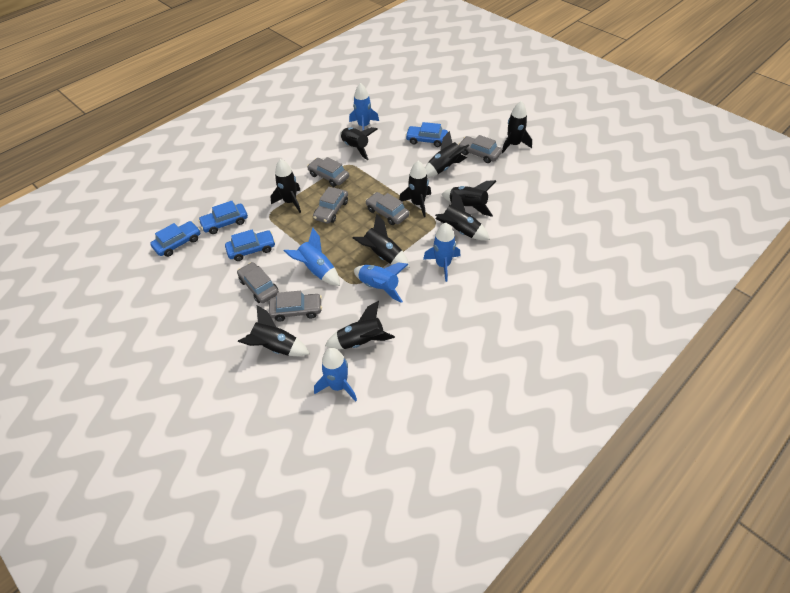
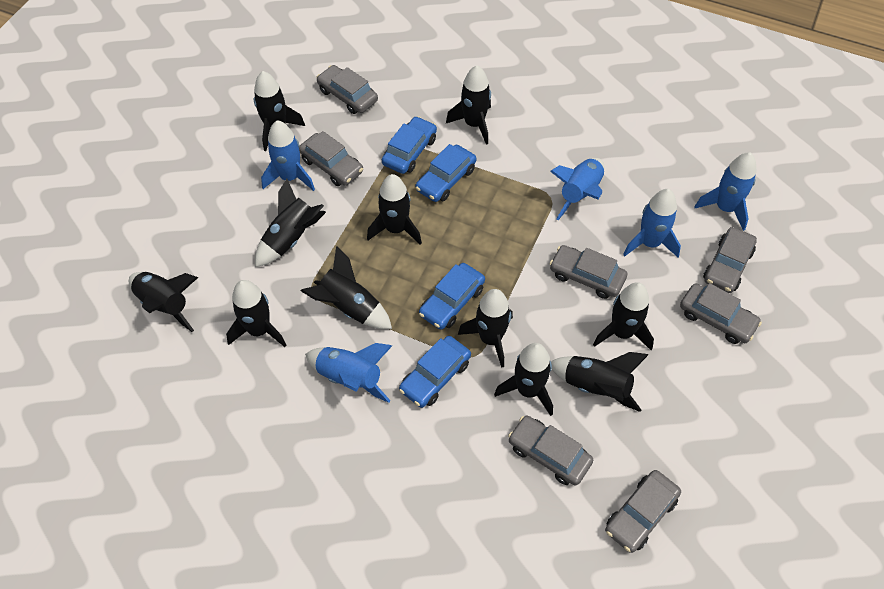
black rocket: 10 -> 11
grey car: 6 -> 7

